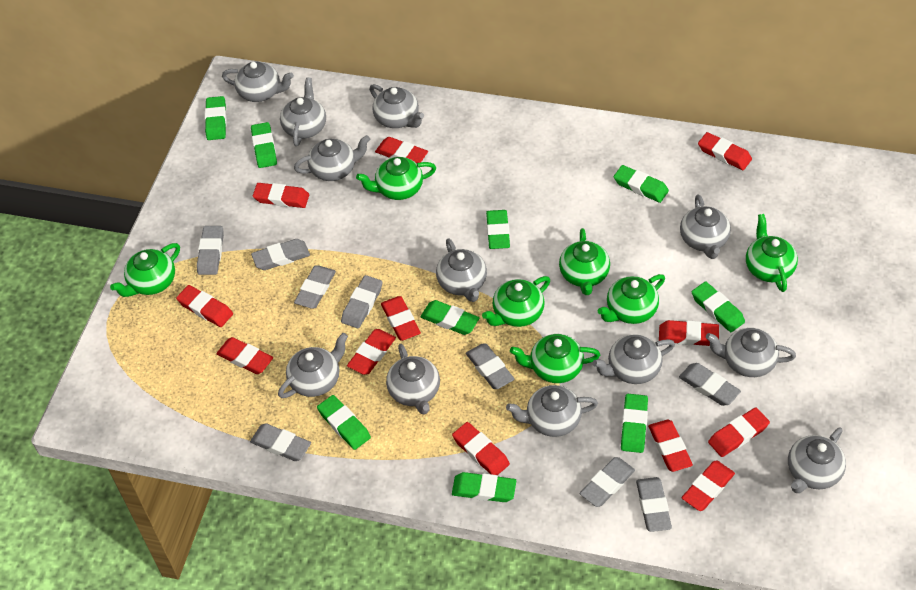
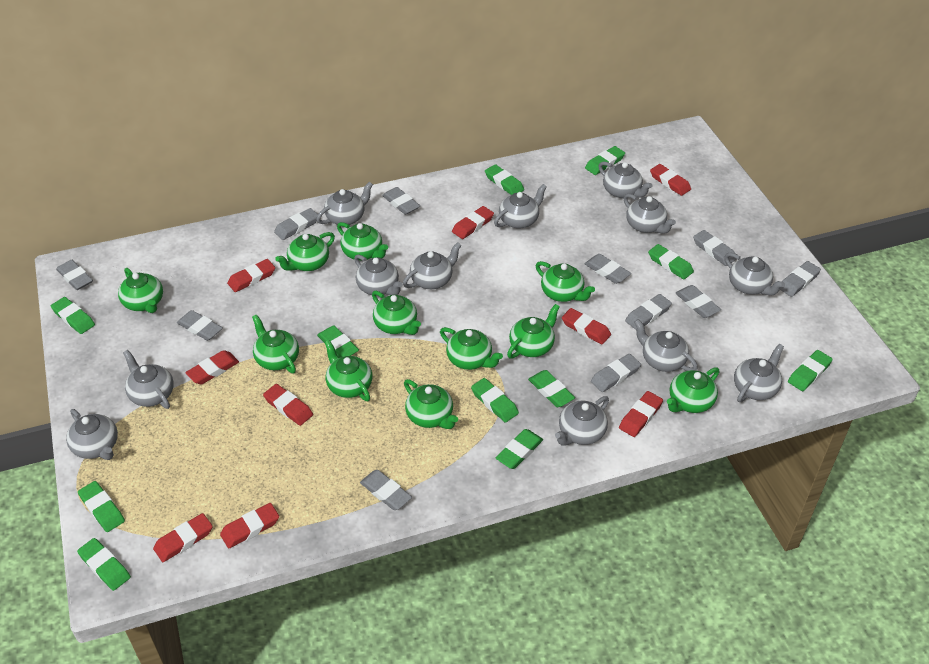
green eraser: 9 -> 11
green teapot: 7 -> 11
grey eraser: 9 -> 11
red eraser: 12 -> 9

